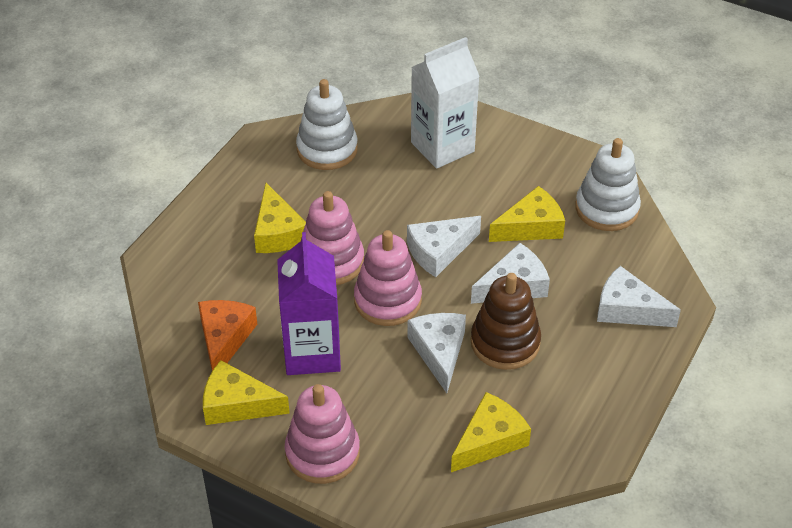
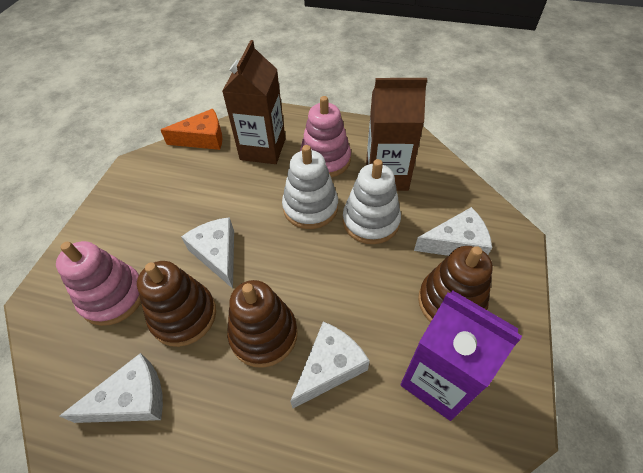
brown carton: 0 -> 2
brown stacking toy: 1 -> 3
pink stacking toy: 3 -> 2
white carton: 1 -> 0
yellow cheese: 4 -> 0

